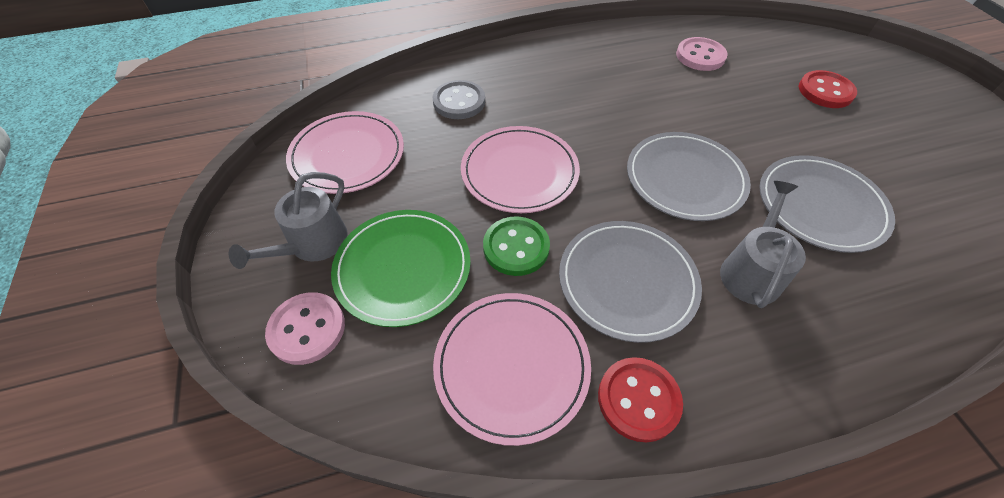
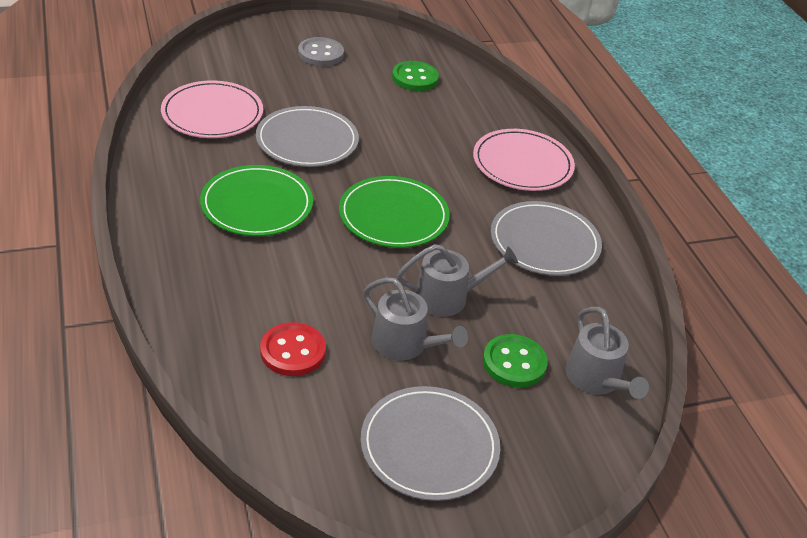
green button: 1 -> 2
green plate: 1 -> 2
grey watering can: 2 -> 3
pink button: 2 -> 0
pink plate: 3 -> 2
red button: 2 -> 1

